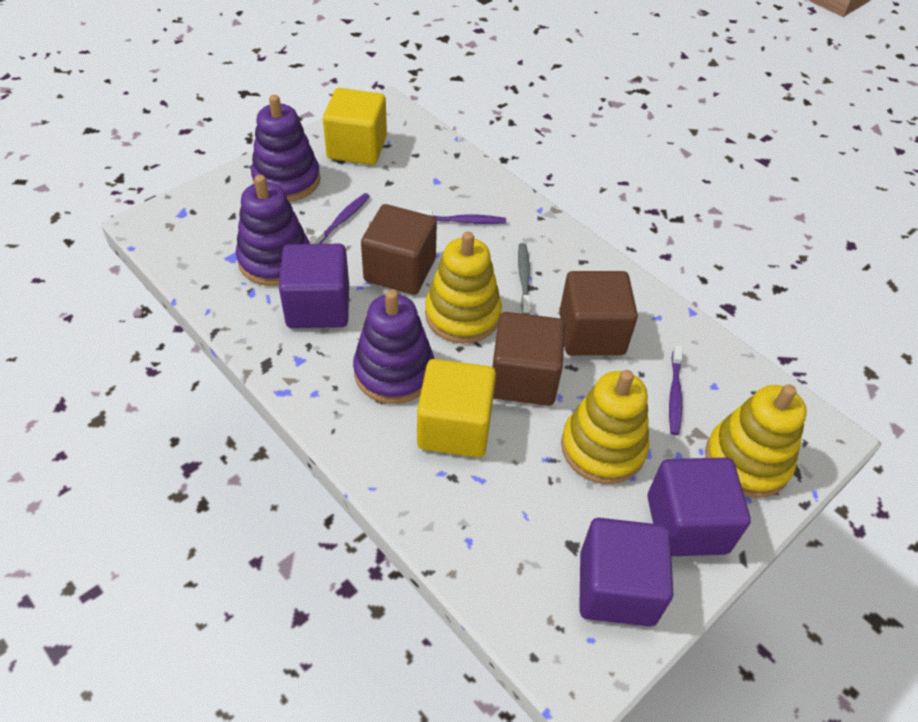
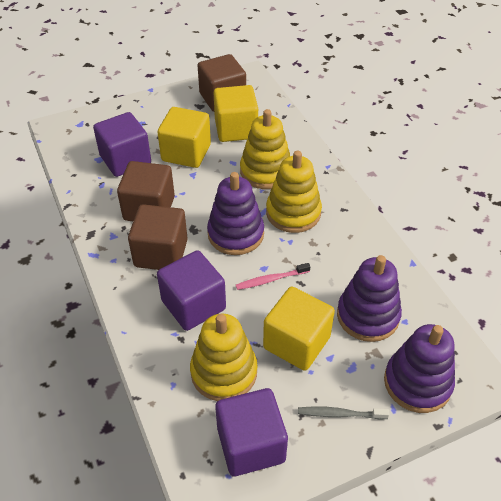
pink toothbrush: 0 -> 1
purple toothbrush: 3 -> 0
yellow cube: 2 -> 3

